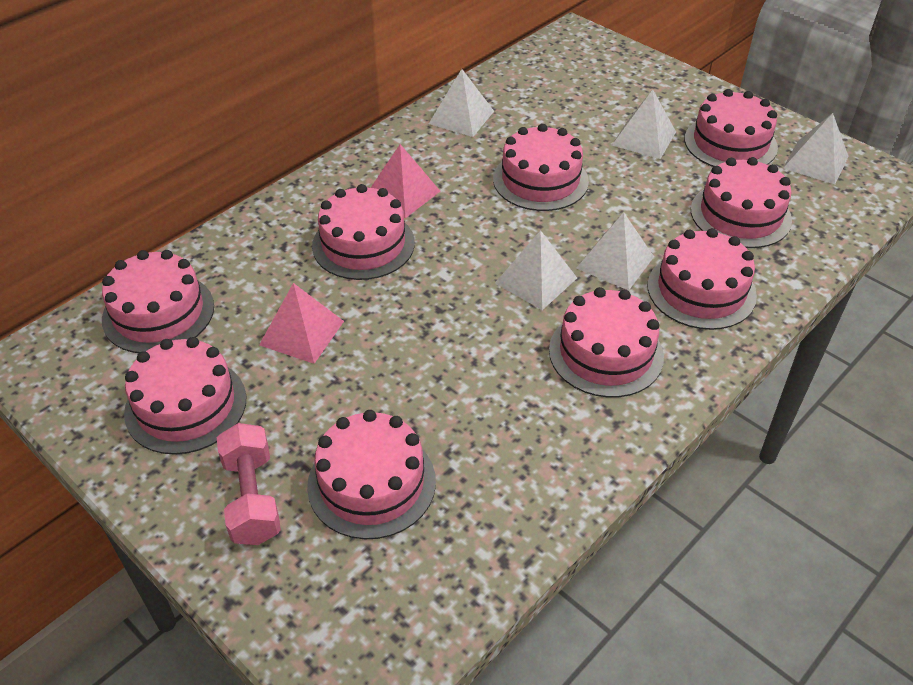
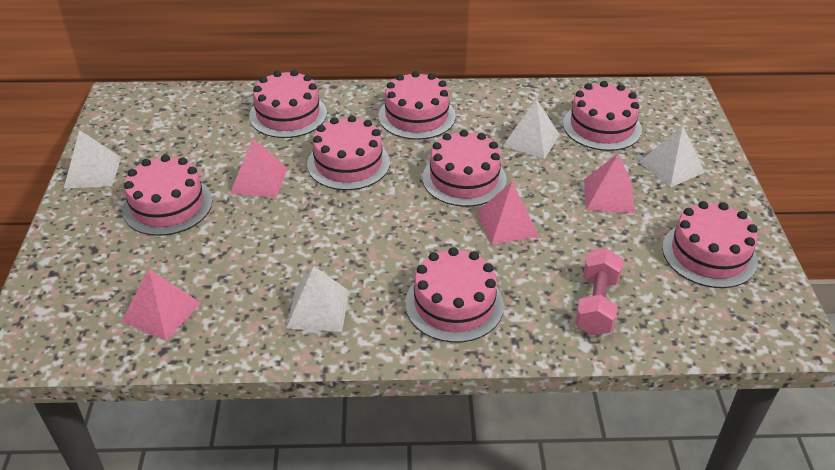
pink cake: 9 -> 8
pink pyramid: 2 -> 4
white pyramid: 5 -> 4

